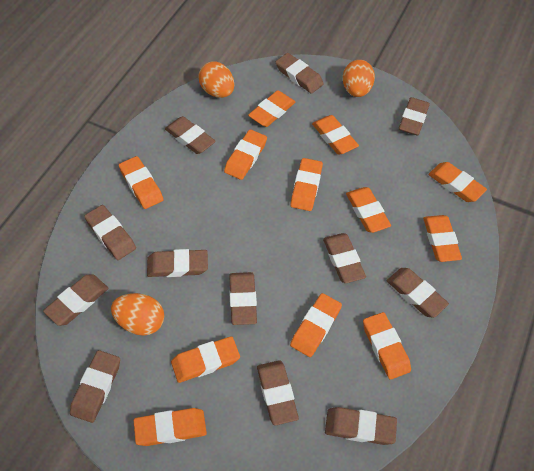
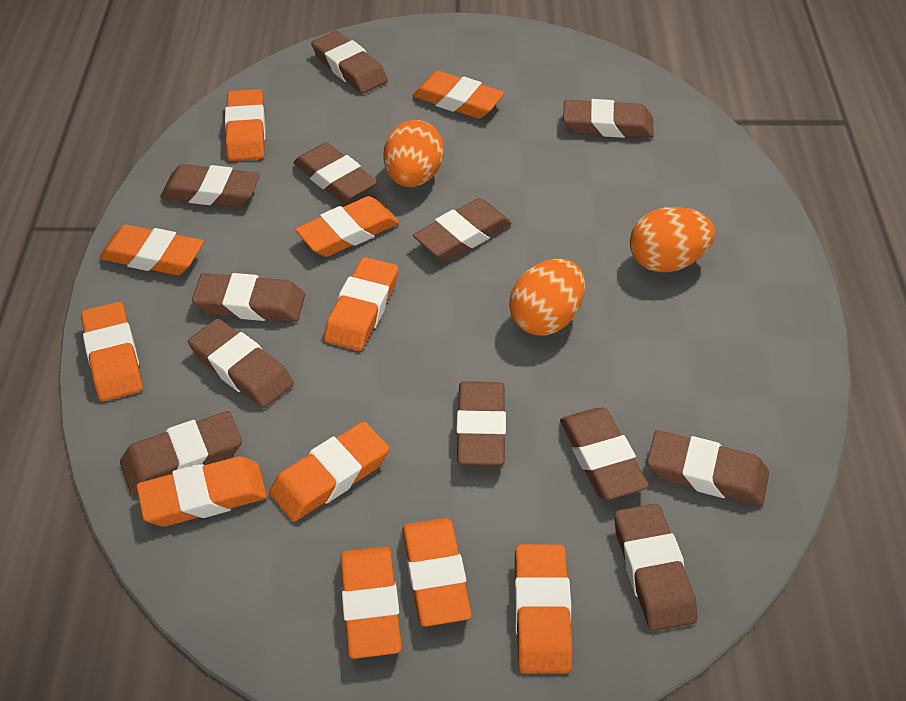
orange eraser: 12 -> 11

